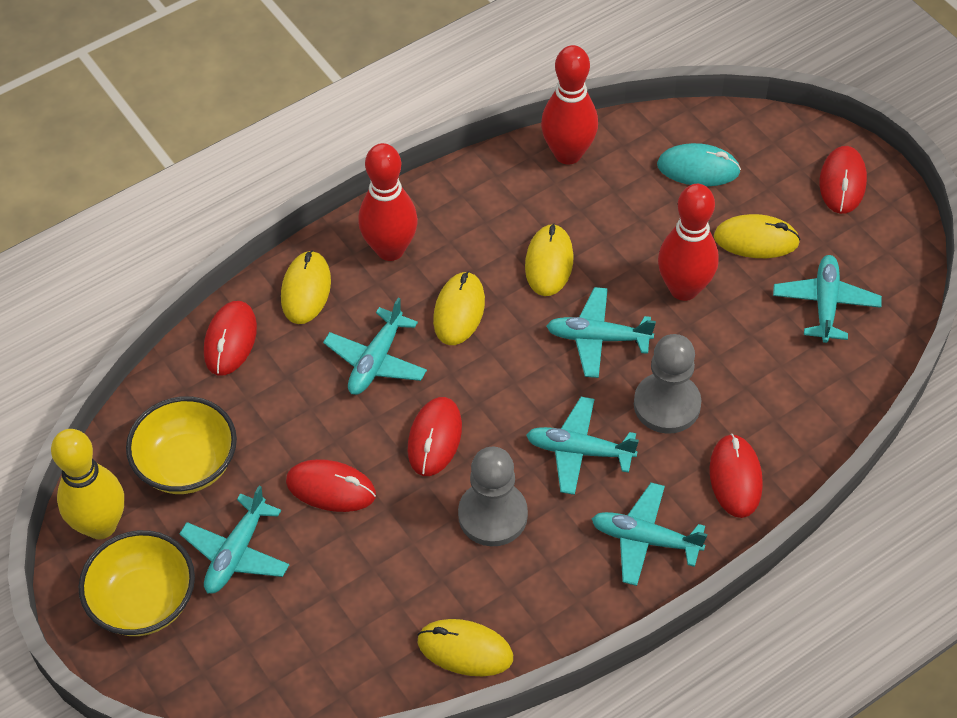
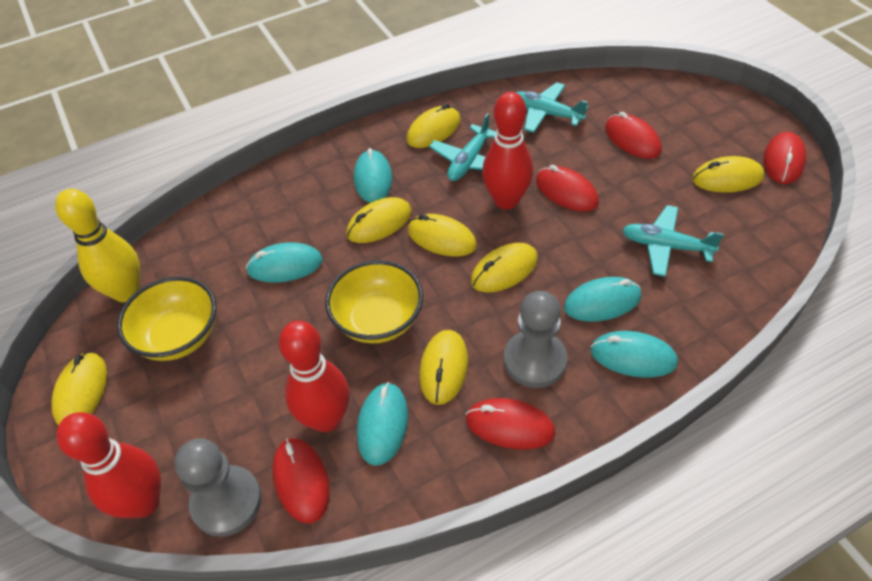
turquoise mouse: 1 -> 5
turquoise plane: 6 -> 3
yellow mouse: 5 -> 7

